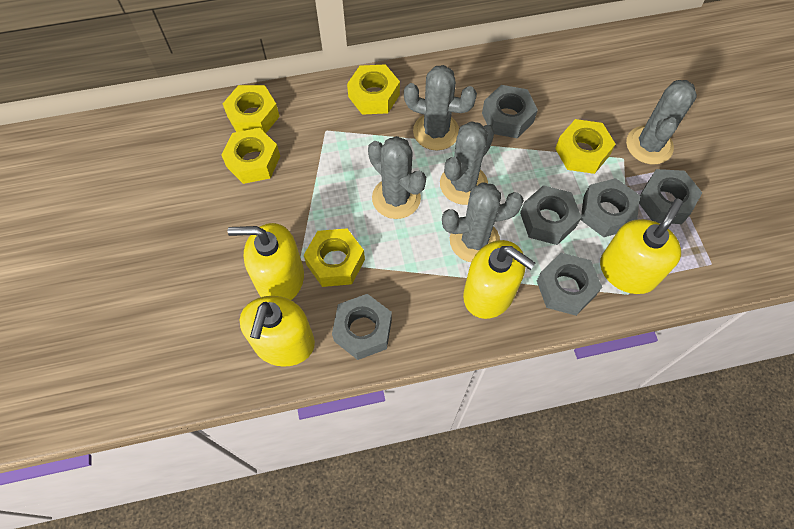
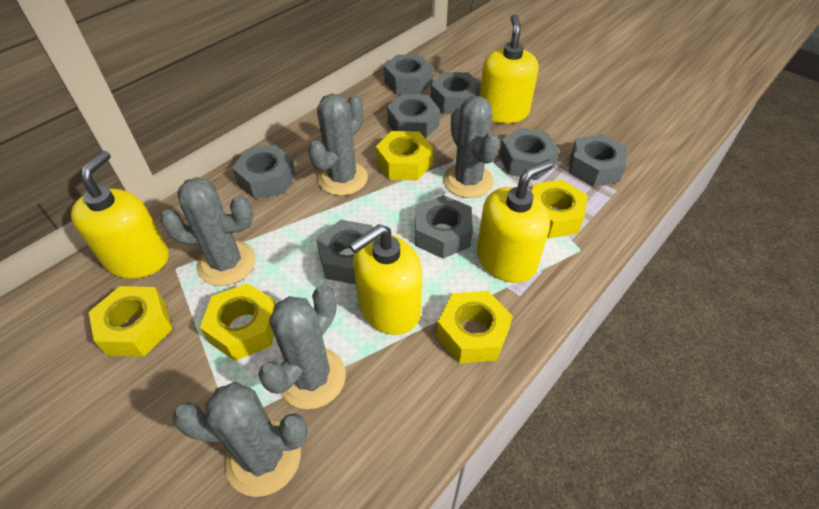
grey nut: 6 -> 8

